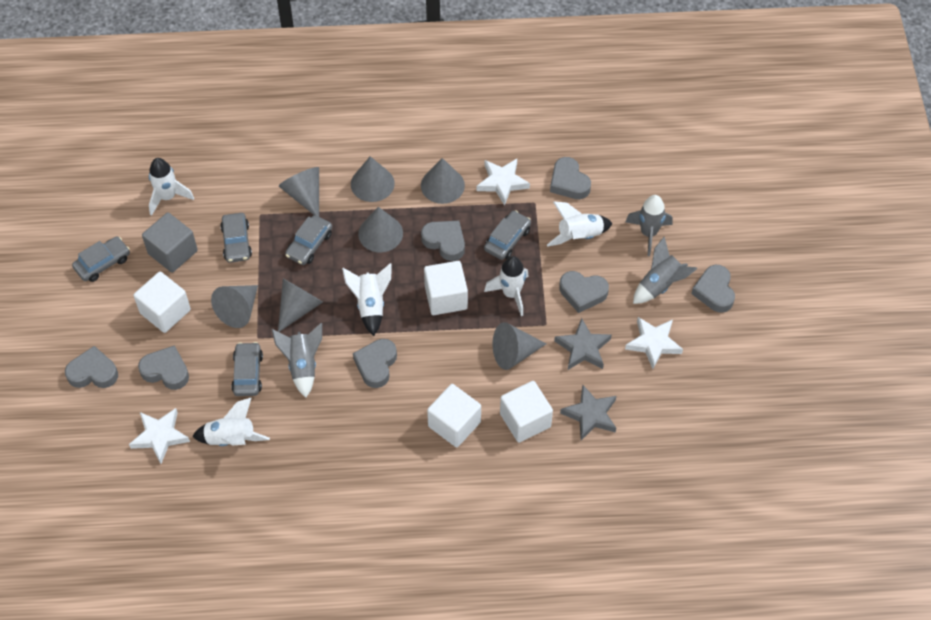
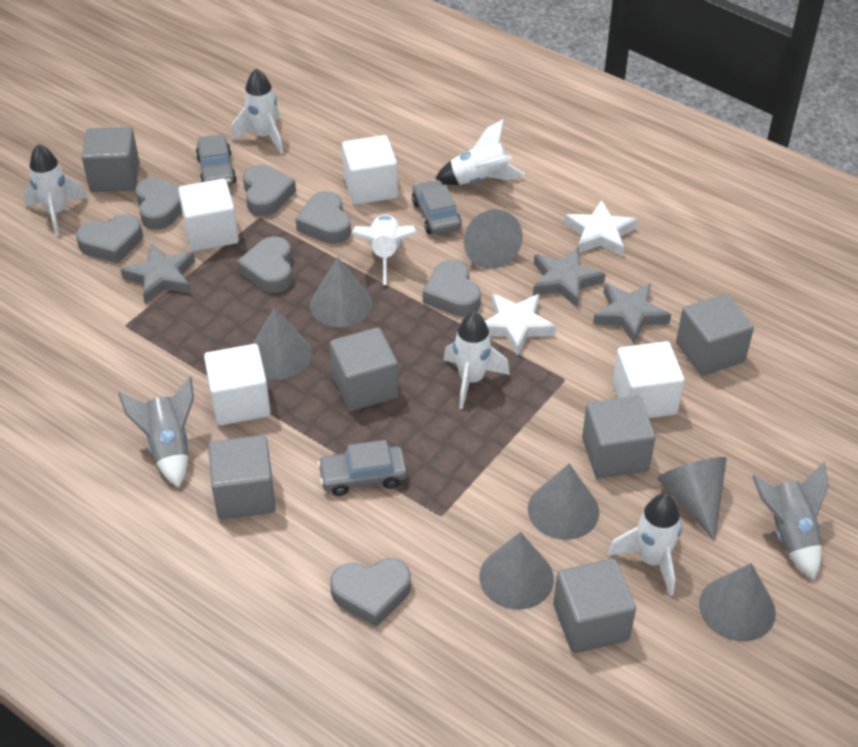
grey car: 5 -> 3
grey cube: 1 -> 6
grey rocket: 3 -> 2
grey star: 2 -> 3
white rocket: 5 -> 6
white star: 3 -> 2

